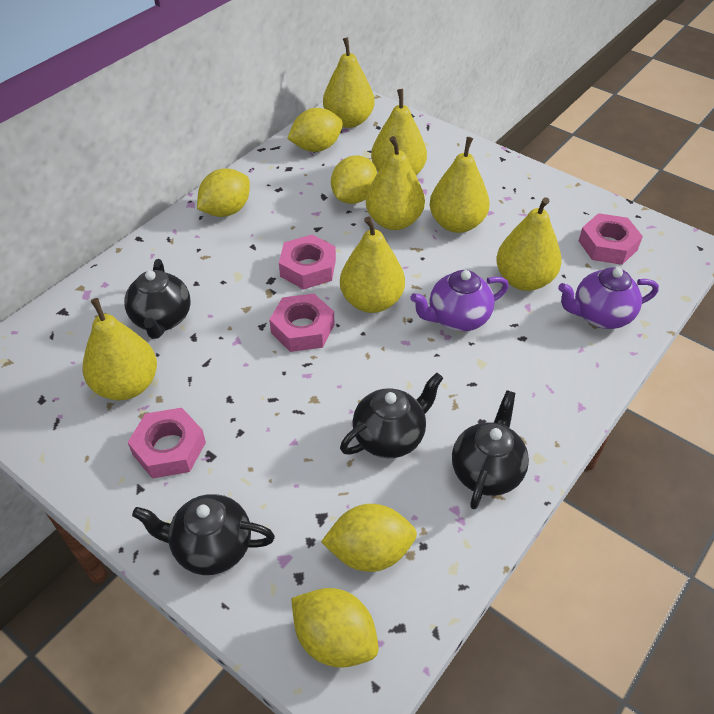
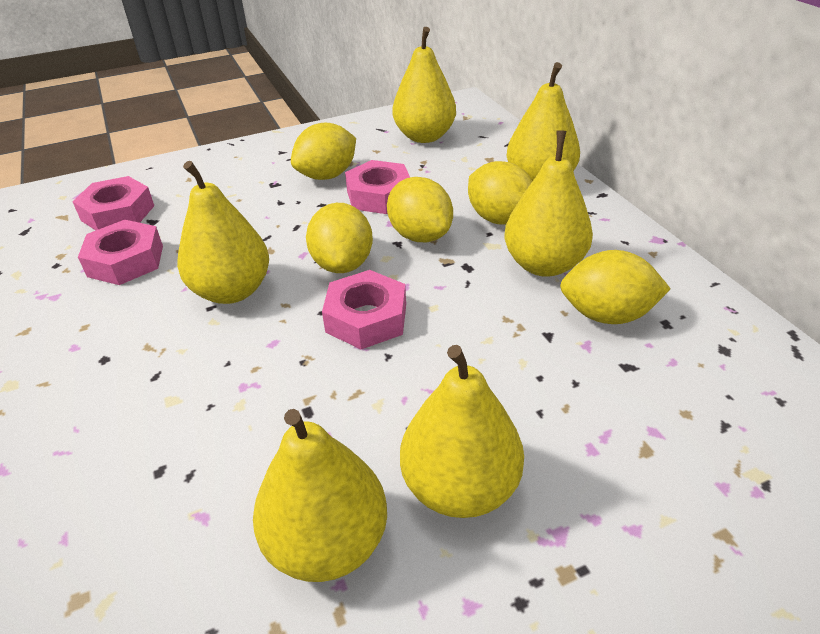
black teapot: 4 -> 0
purple teapot: 2 -> 0
yellow pear: 7 -> 6

